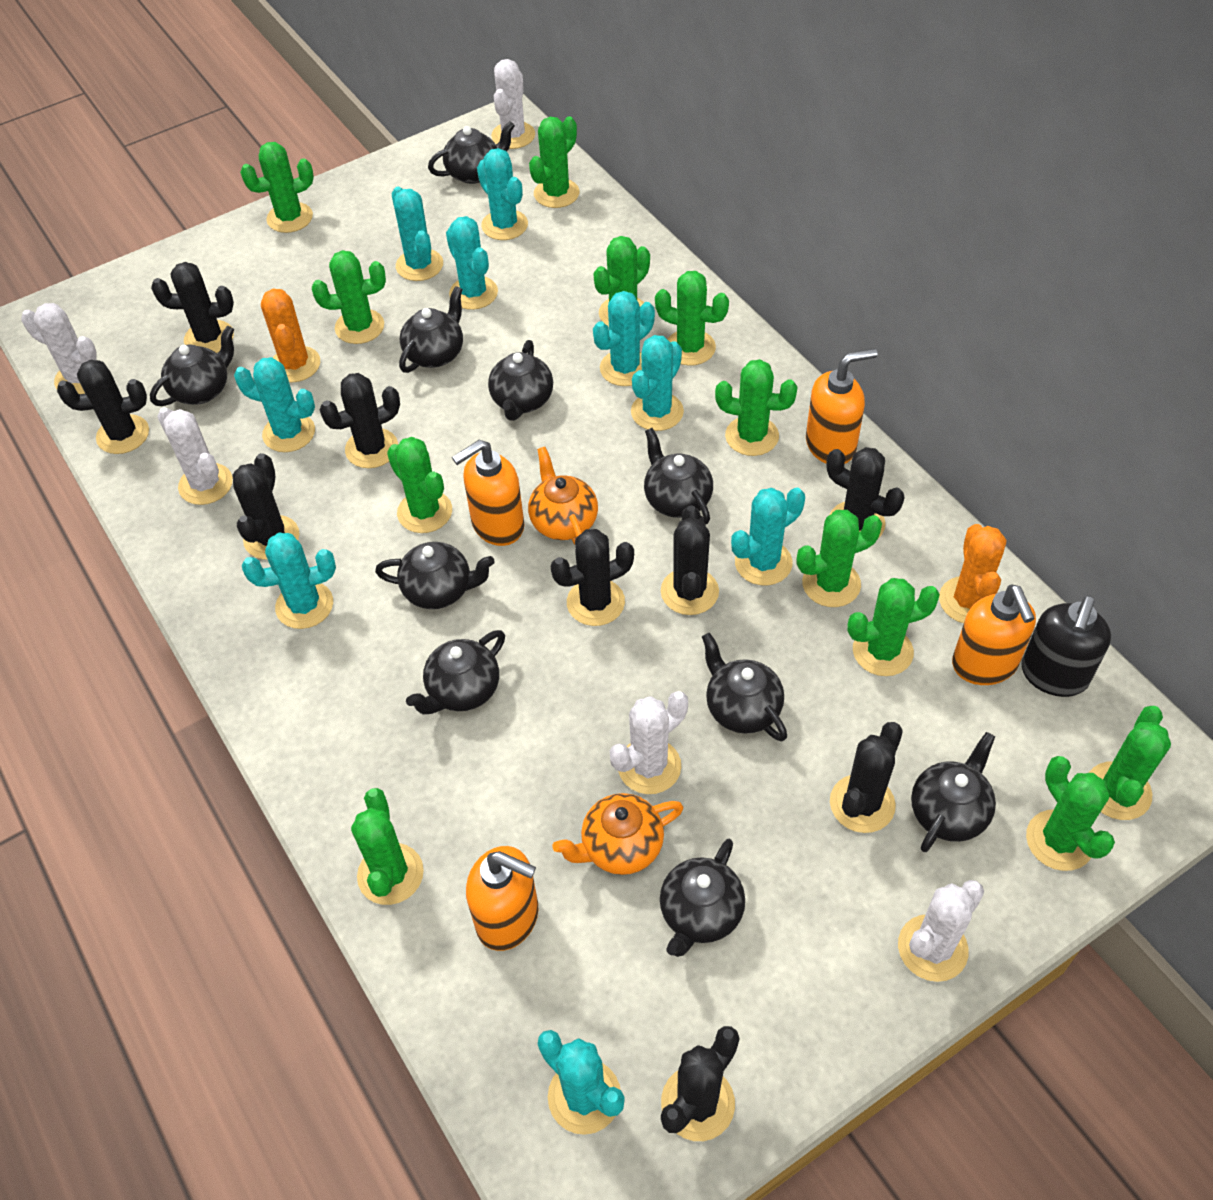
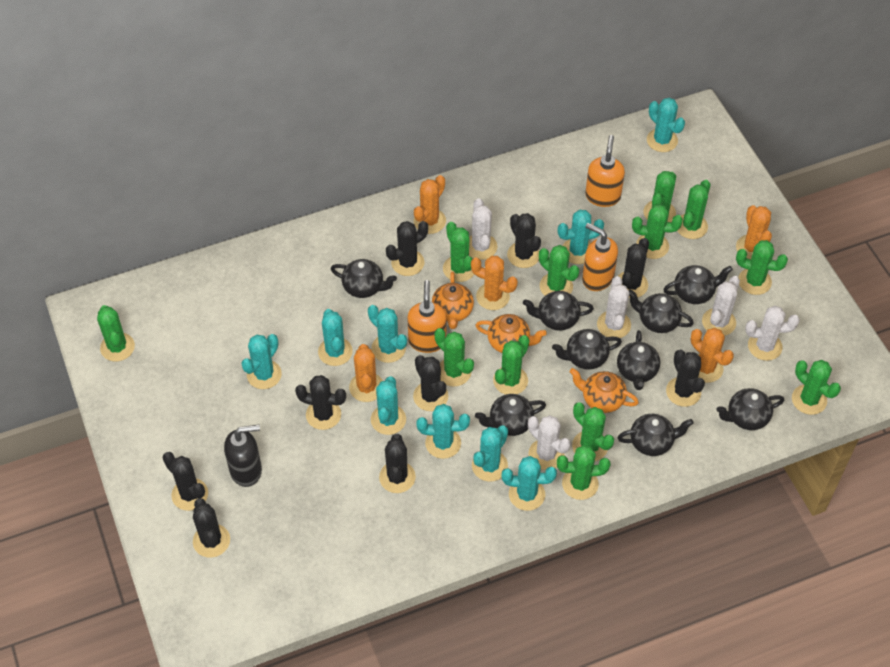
black teapot: 10 -> 9
orange cactus: 2 -> 5
orange soap dispenser: 4 -> 3
orange teapot: 2 -> 3

